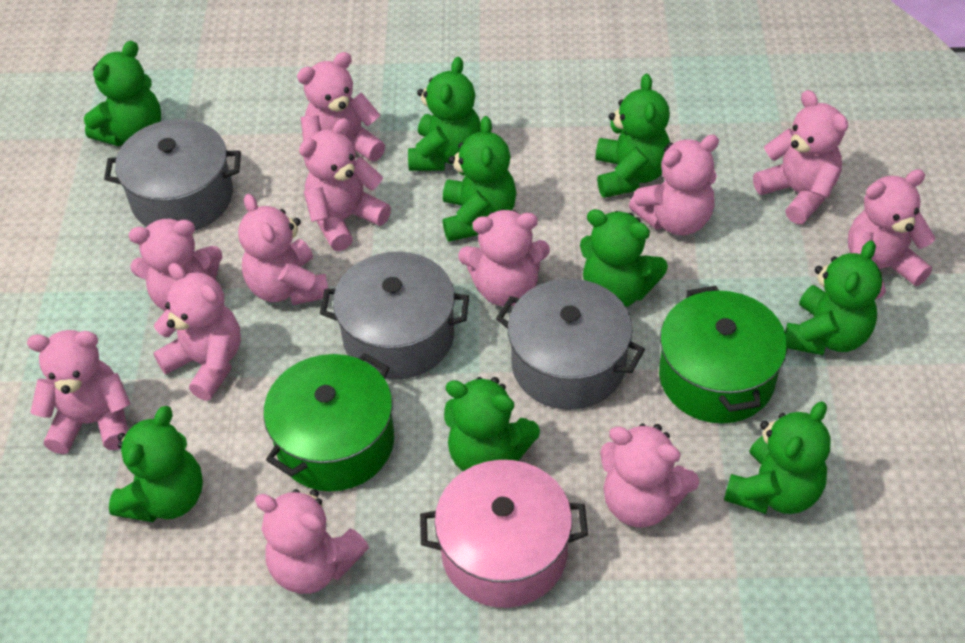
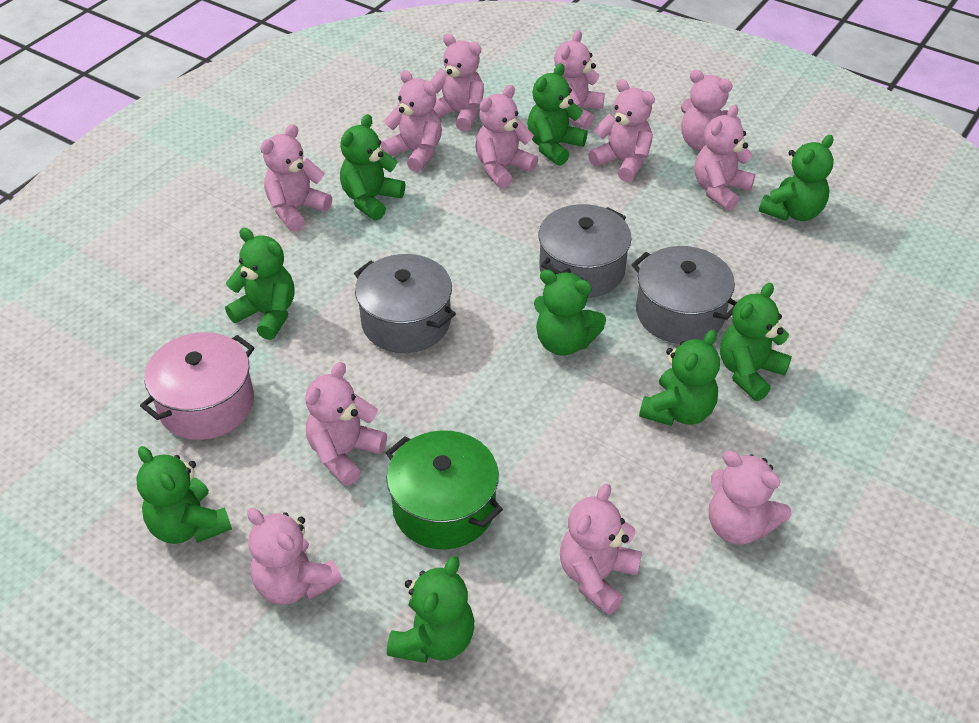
green pot: 2 -> 1

